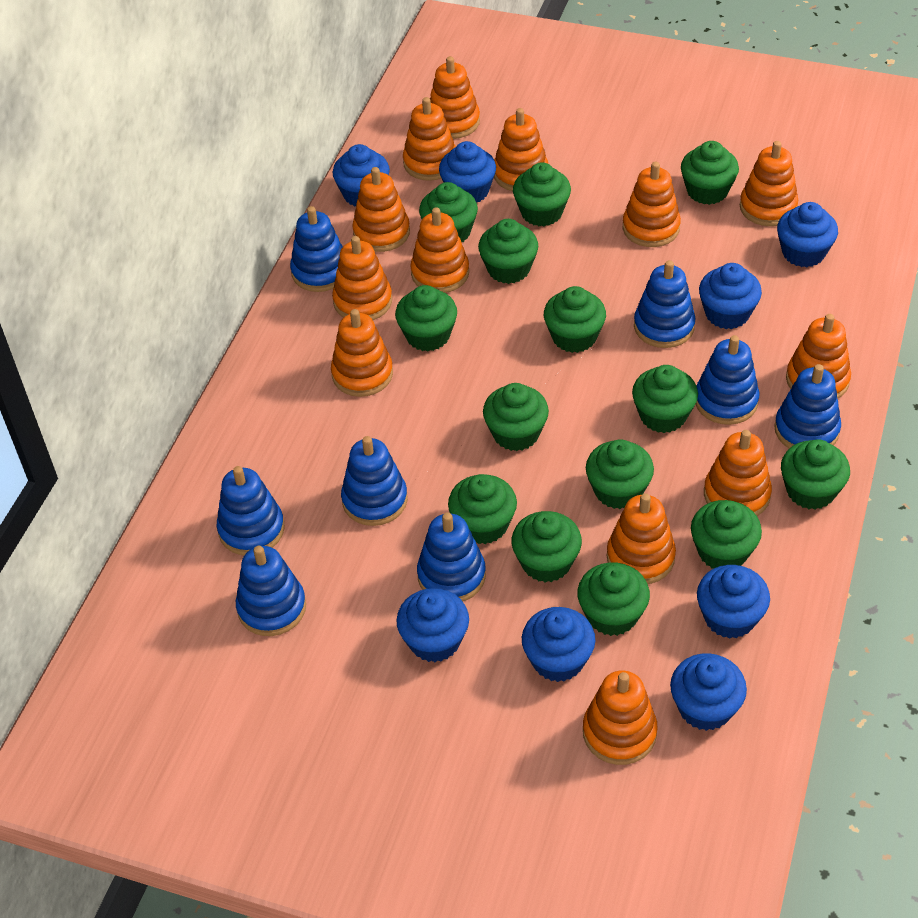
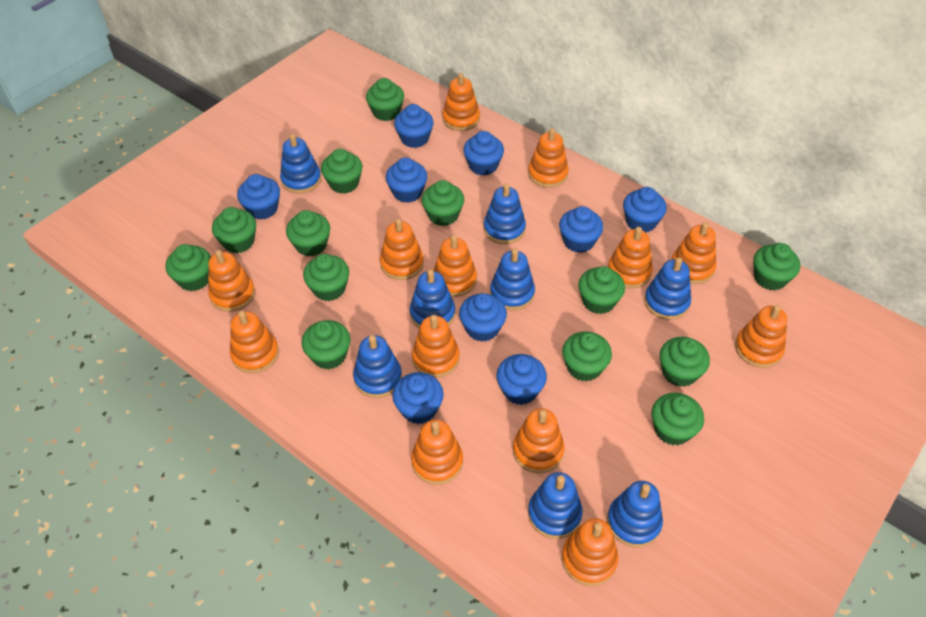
blue cupcake: 8 -> 9
green cupcake: 14 -> 13

